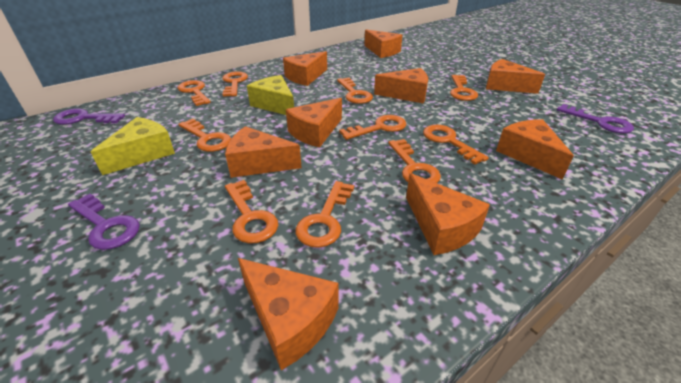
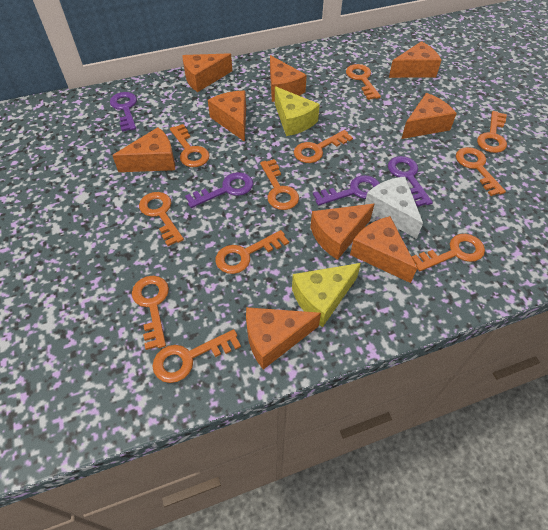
orange key: 10 -> 11
purple key: 3 -> 4
white cheese: 0 -> 1

